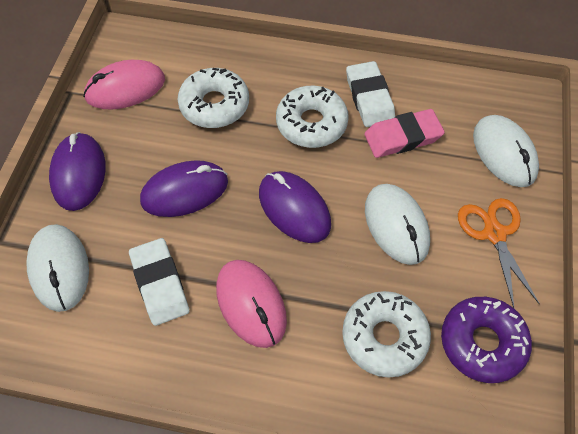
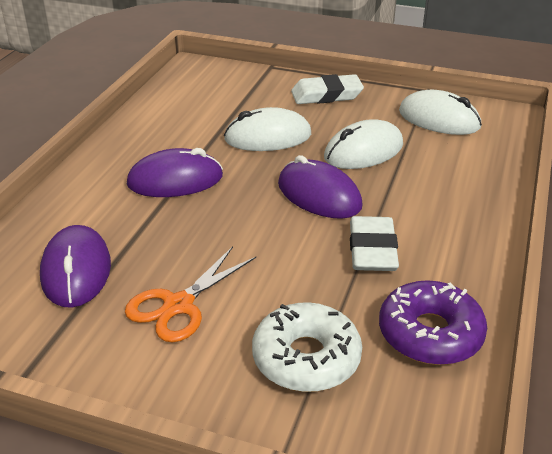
pink eraser: 1 -> 0
pink mouse: 2 -> 0
white donut: 3 -> 1

